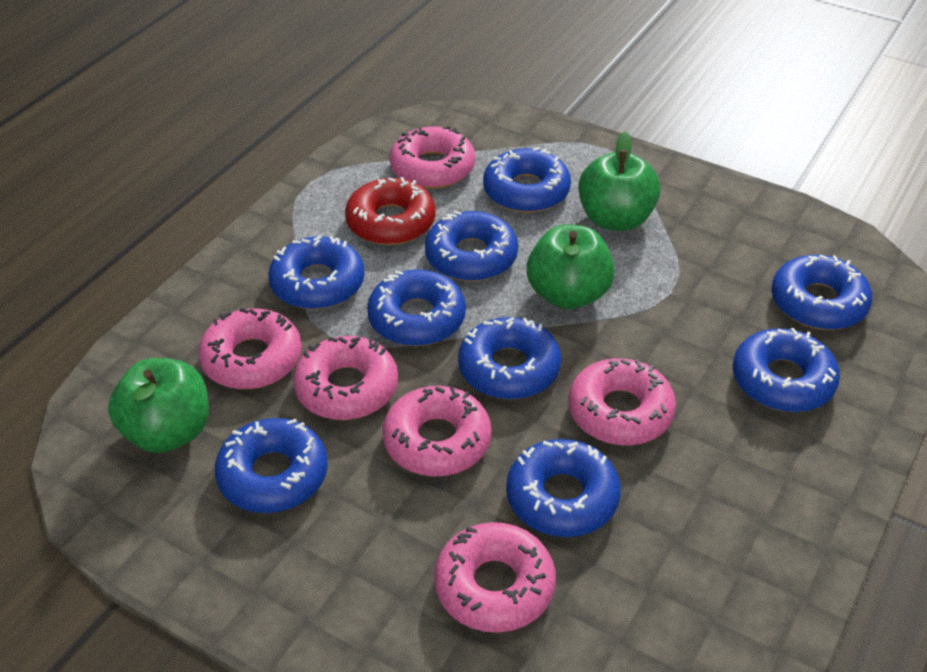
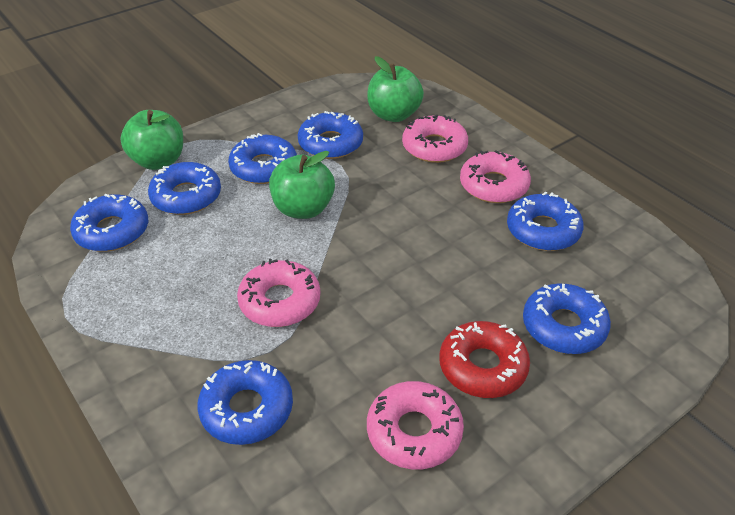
blue donut: 9 -> 7
pink donut: 6 -> 4

